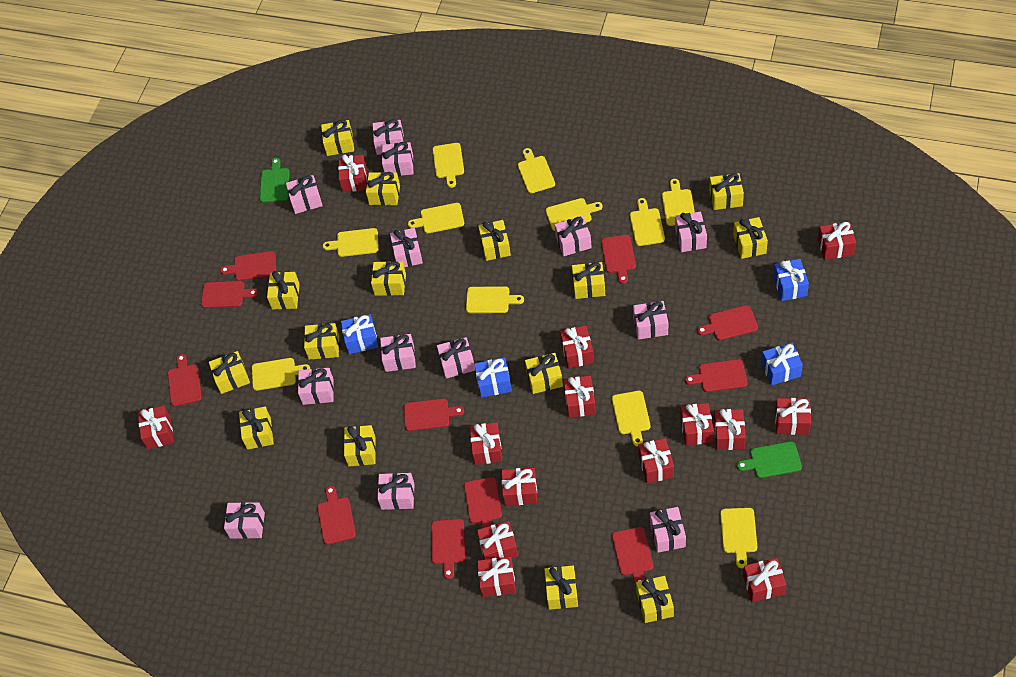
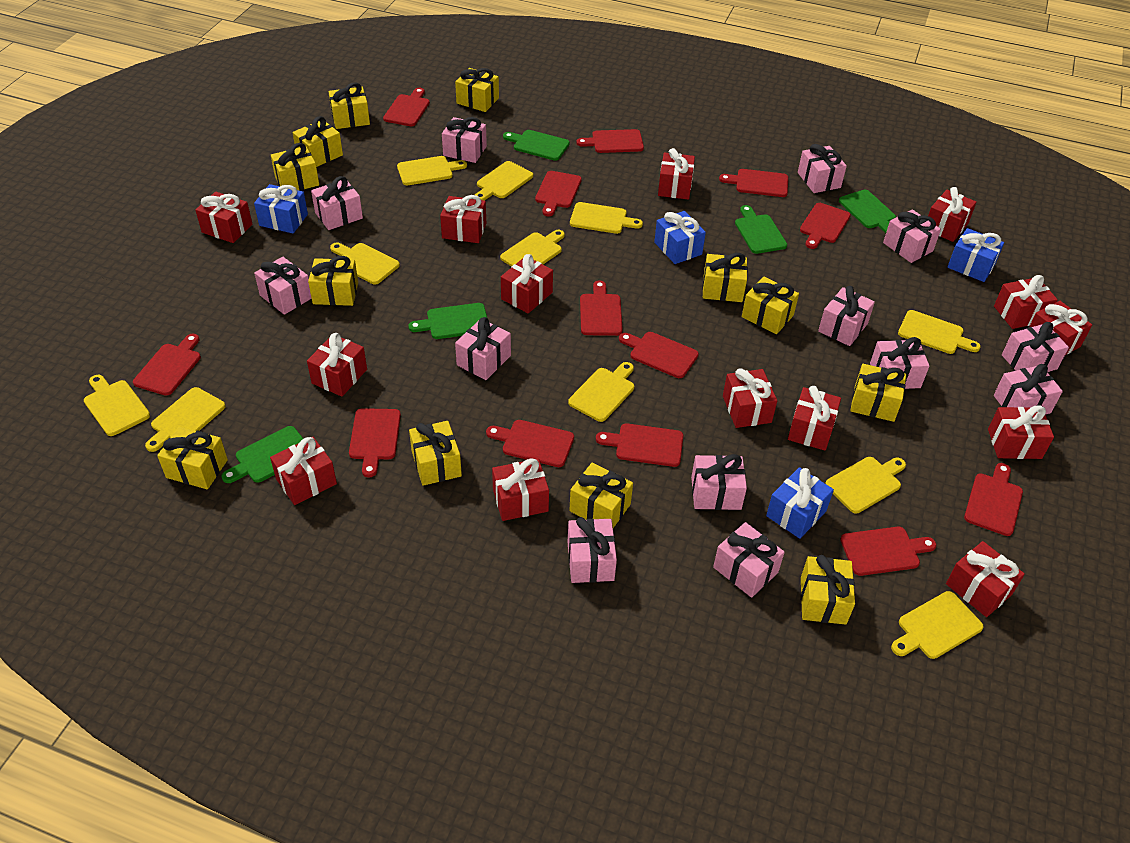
green cutting board: 2 -> 5
red cutting board: 11 -> 13
yellow gift: 15 -> 12

